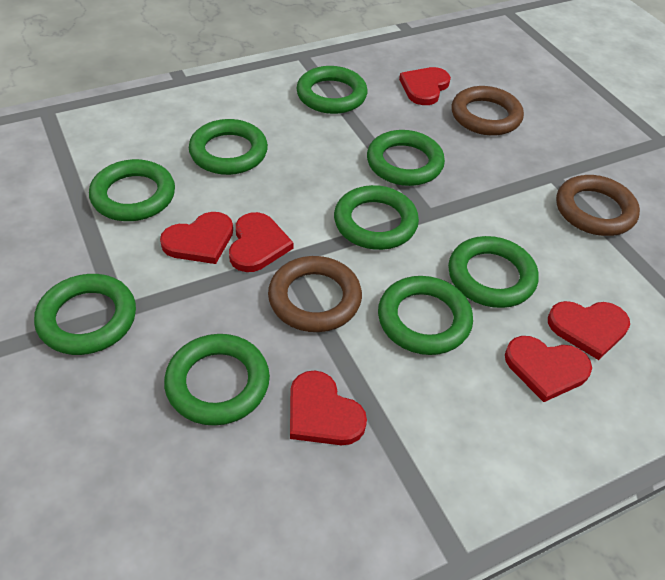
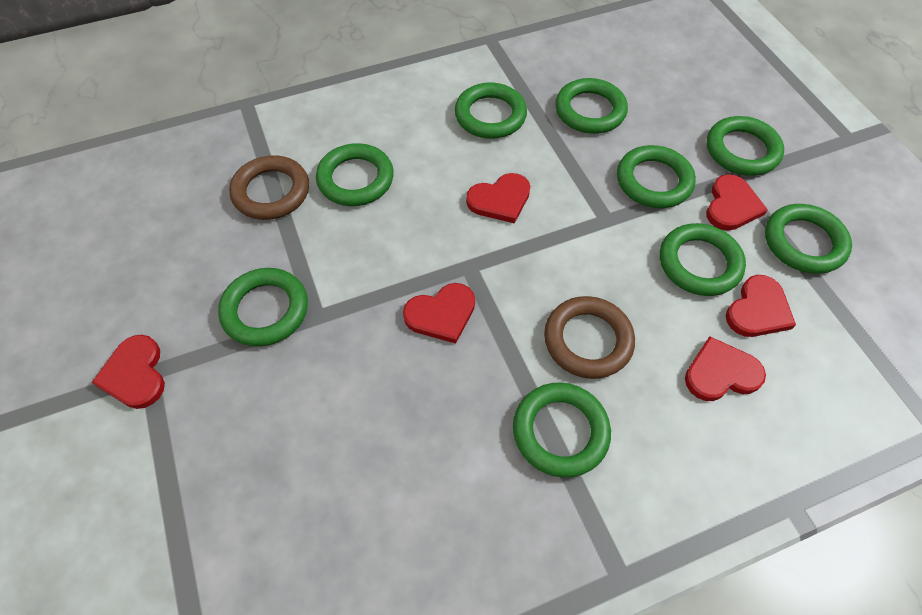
brown ring: 3 -> 2

